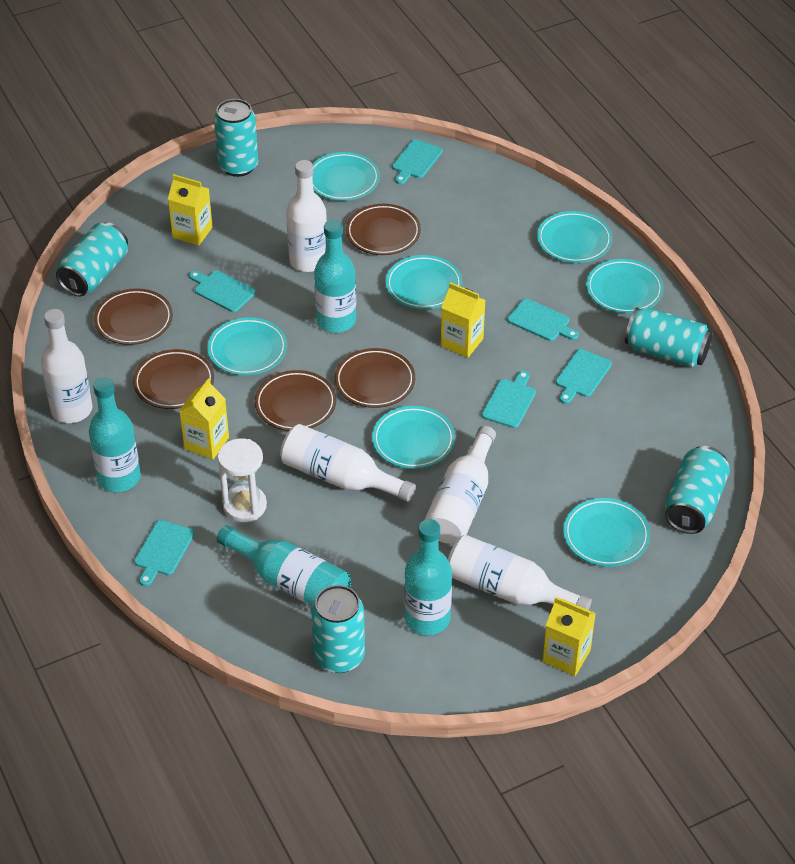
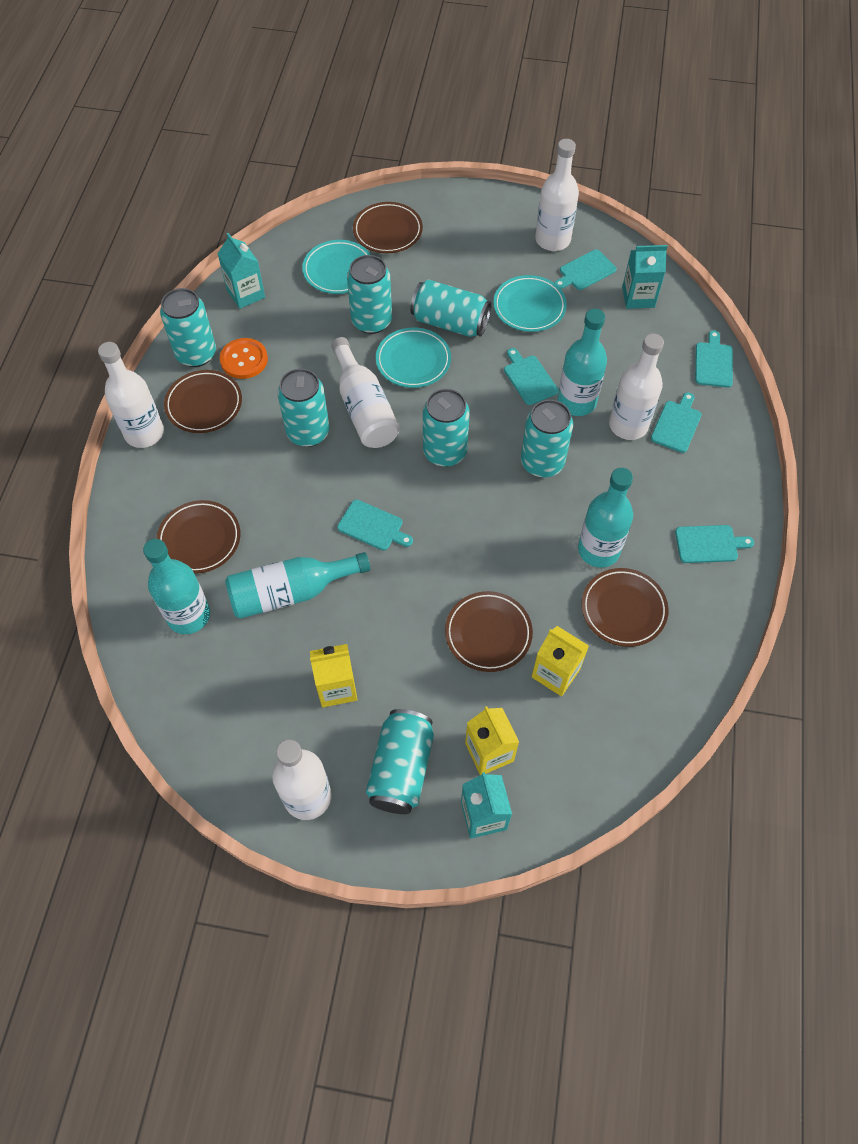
orange button: 0 -> 1
turquoise can: 5 -> 7
turquoise carton: 0 -> 3
turquoise plate: 7 -> 3
white hourglass: 1 -> 0
yellow carton: 4 -> 3

